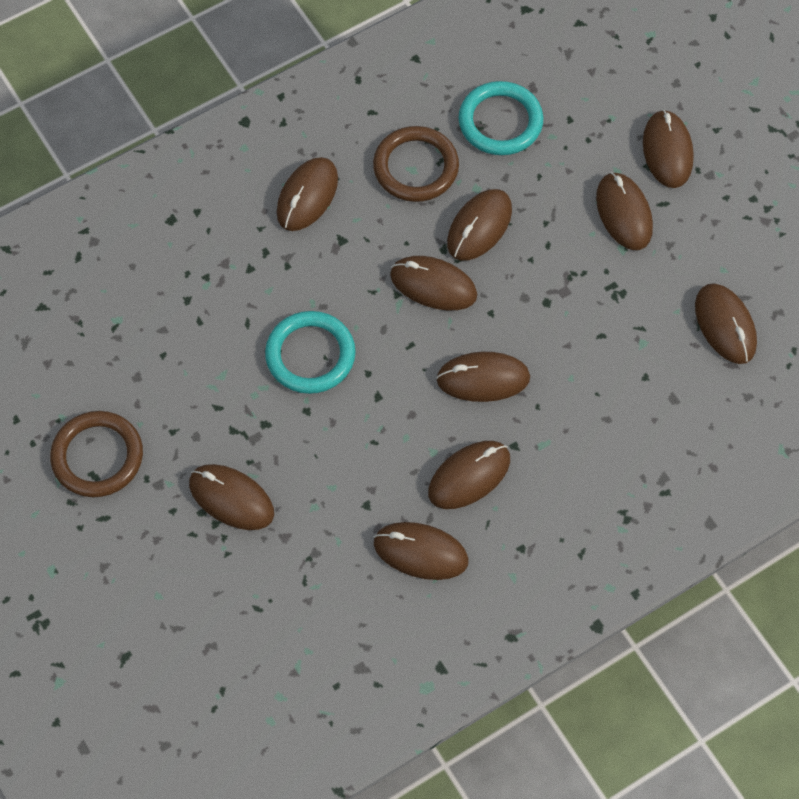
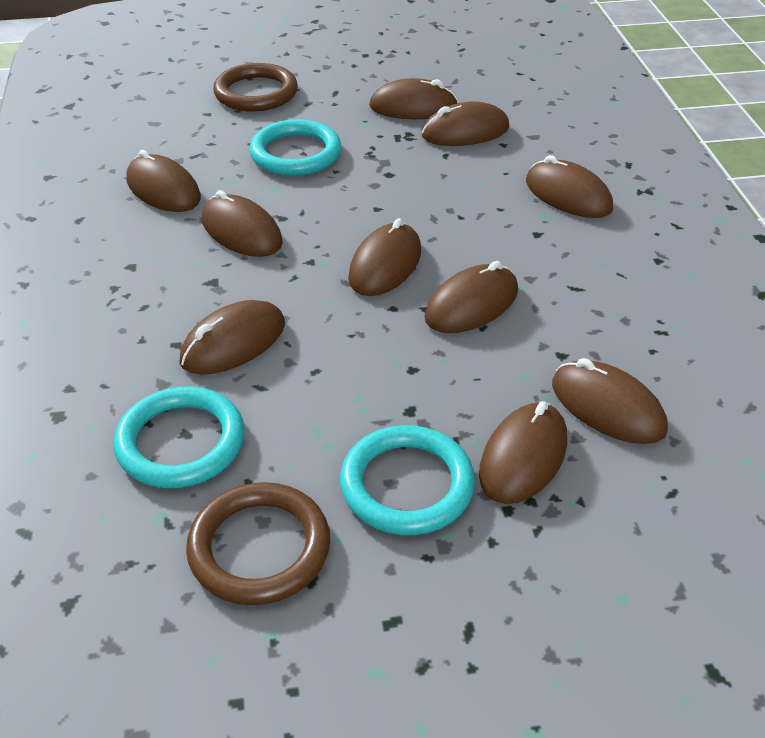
turquoise ring: 2 -> 3

